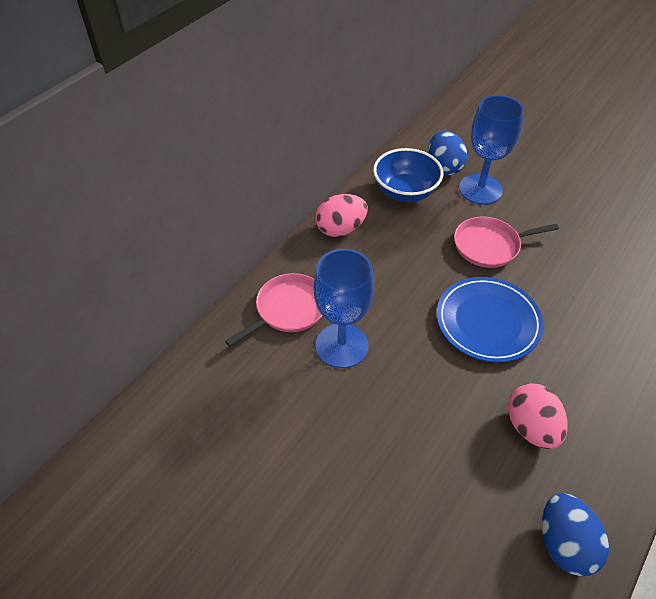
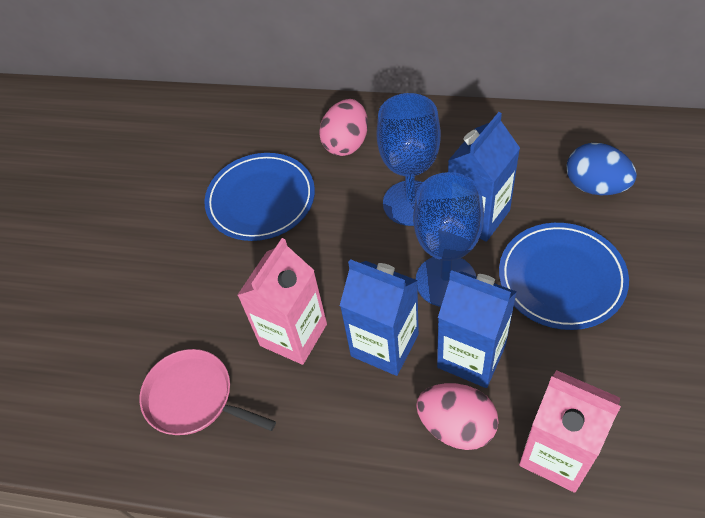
blue bowl: 1 -> 0
blue carton: 0 -> 3
blue egg: 2 -> 1
blue plate: 1 -> 2
pink carton: 0 -> 2
pink pan: 2 -> 1

